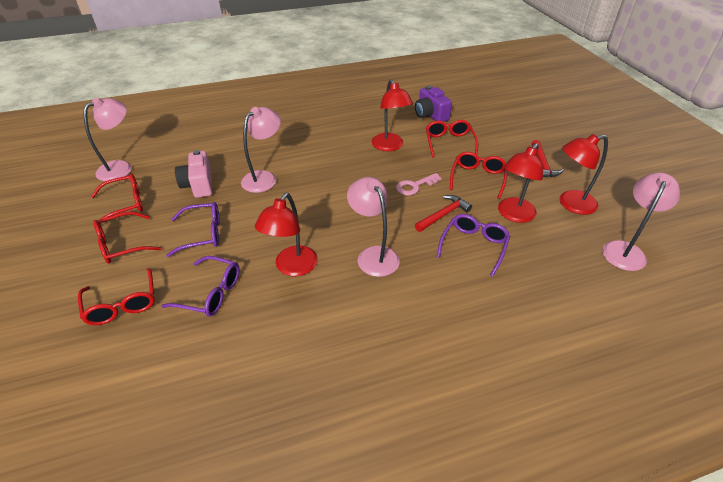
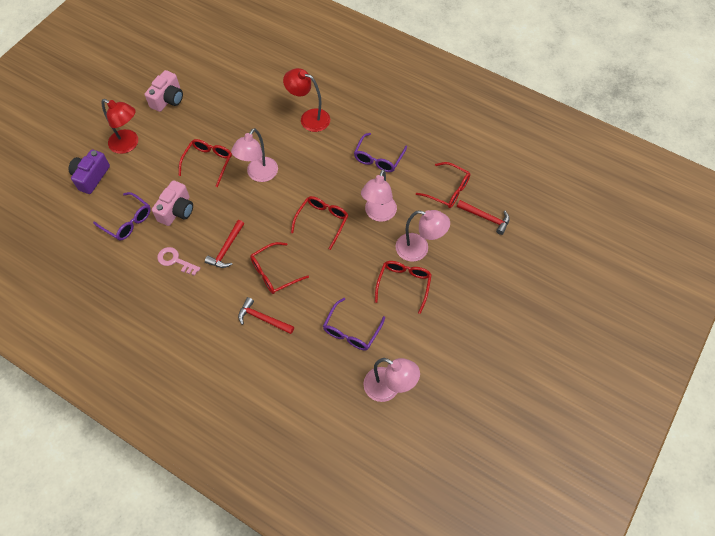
pink camera: 1 -> 2
red hammer: 2 -> 3
red lamp: 4 -> 2

